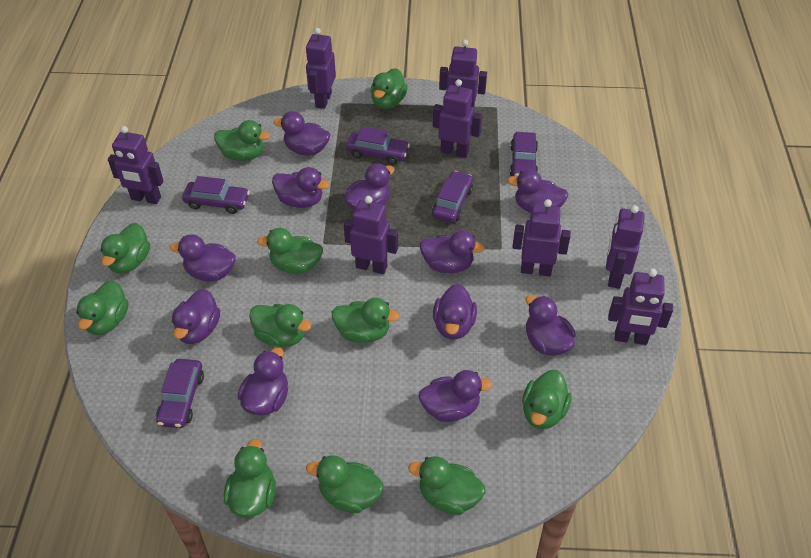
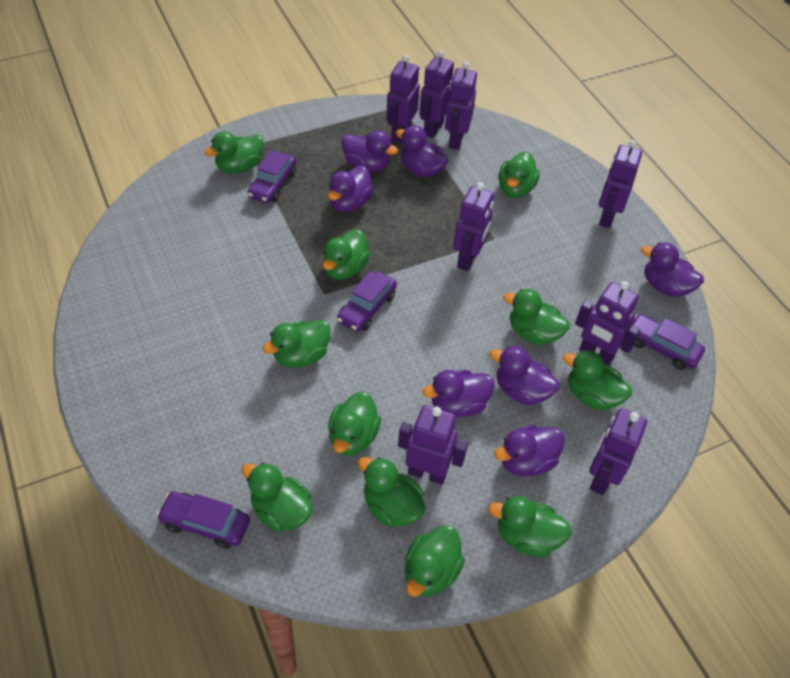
purple car: 5 -> 4
purple duck: 11 -> 7

